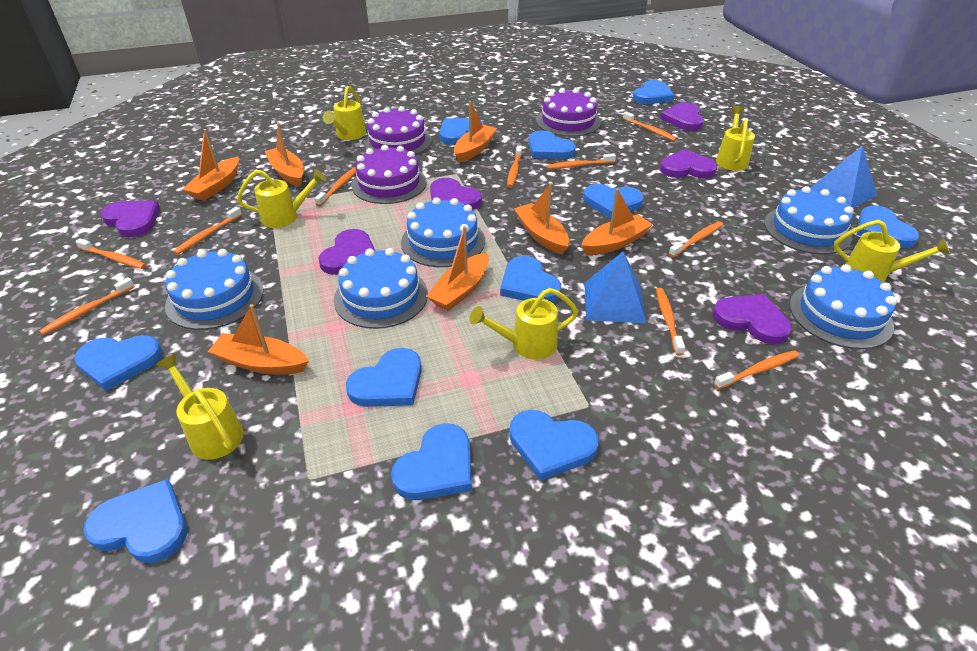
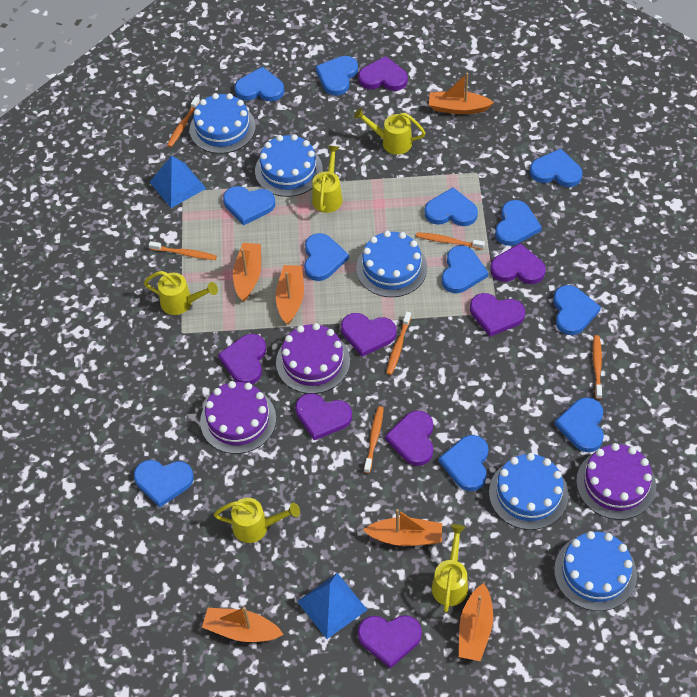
blue heart: 11 -> 12
orange boat: 7 -> 6
orange toothbrush: 10 -> 6
purple heart: 6 -> 8
yellow watering can: 6 -> 5

